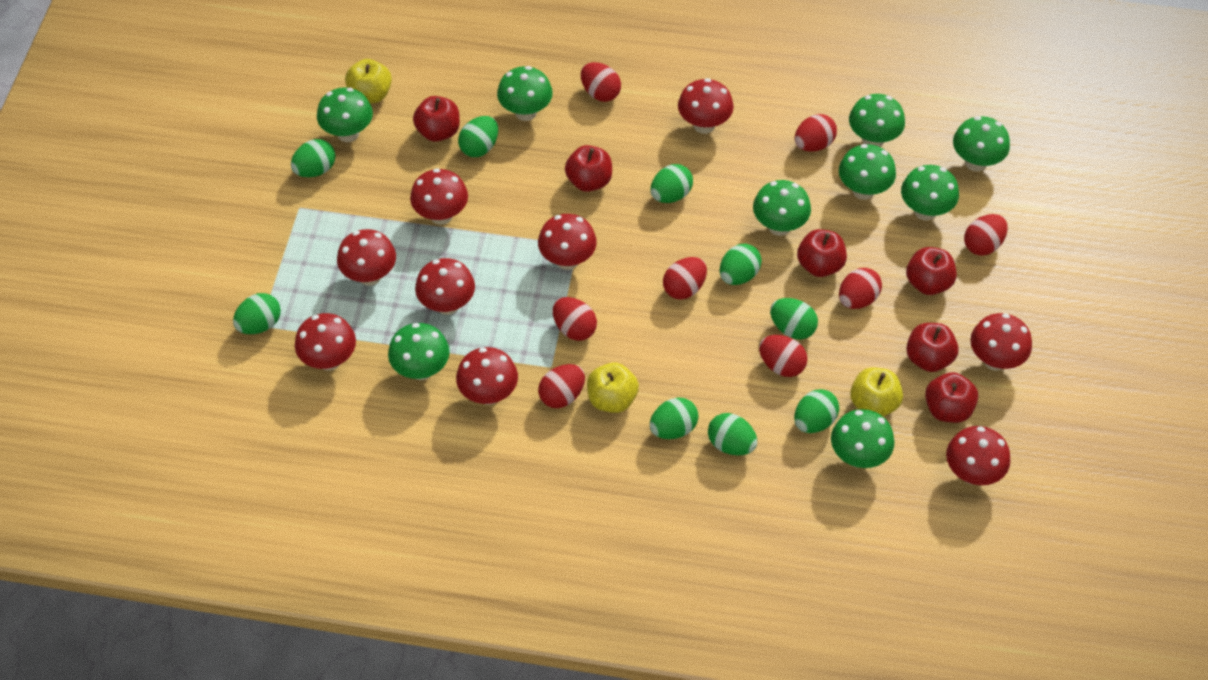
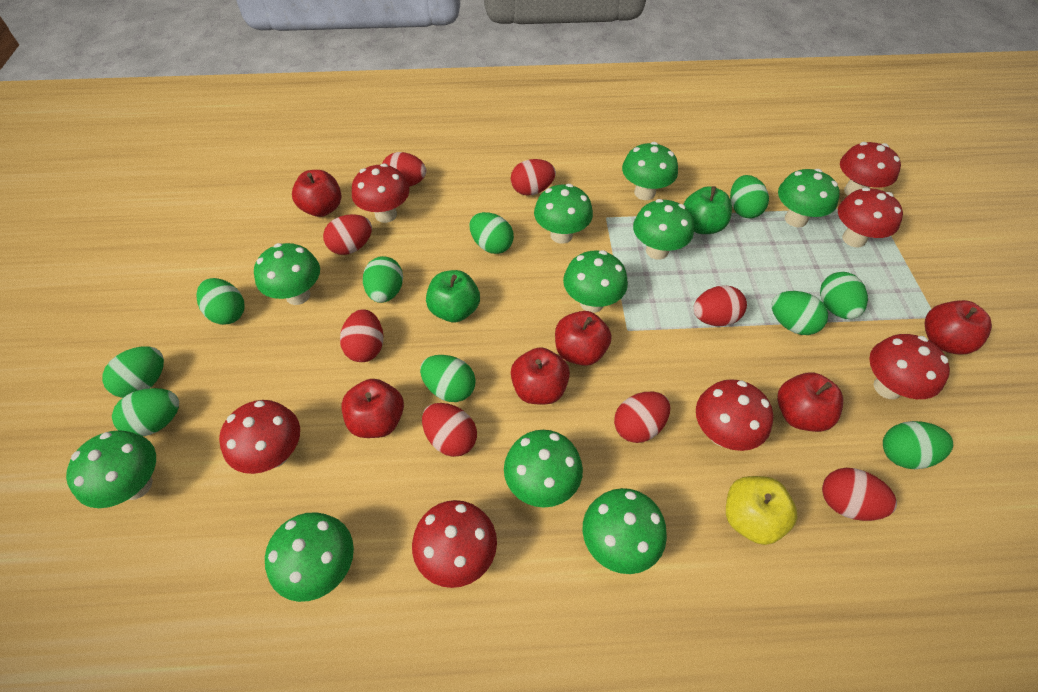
green apple: 0 -> 2
green egg: 9 -> 10
green mushroom: 9 -> 10
red mushroom: 9 -> 7
yellow apple: 3 -> 1

